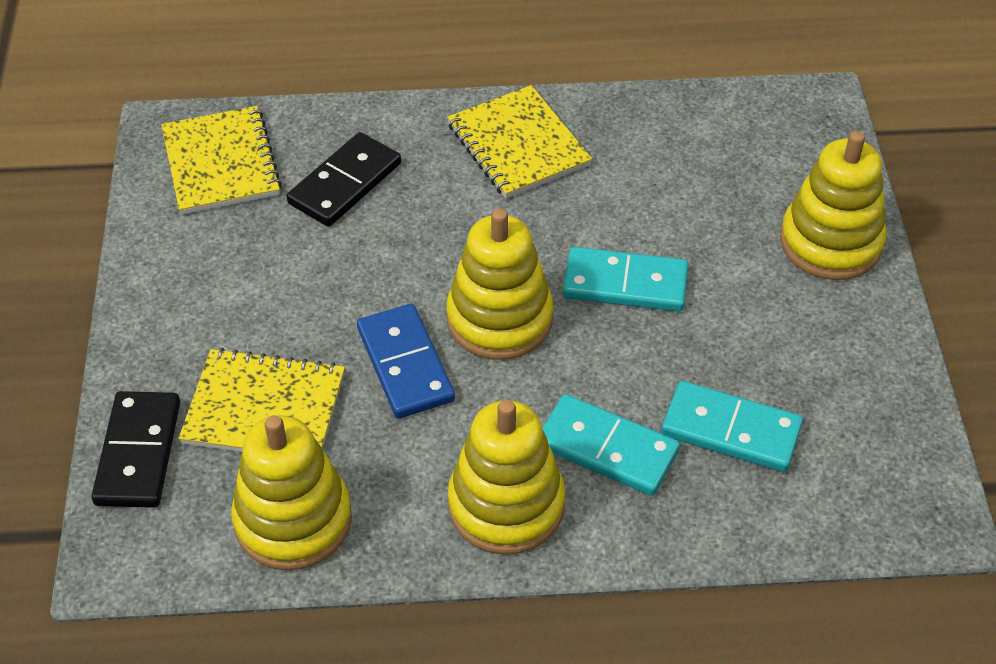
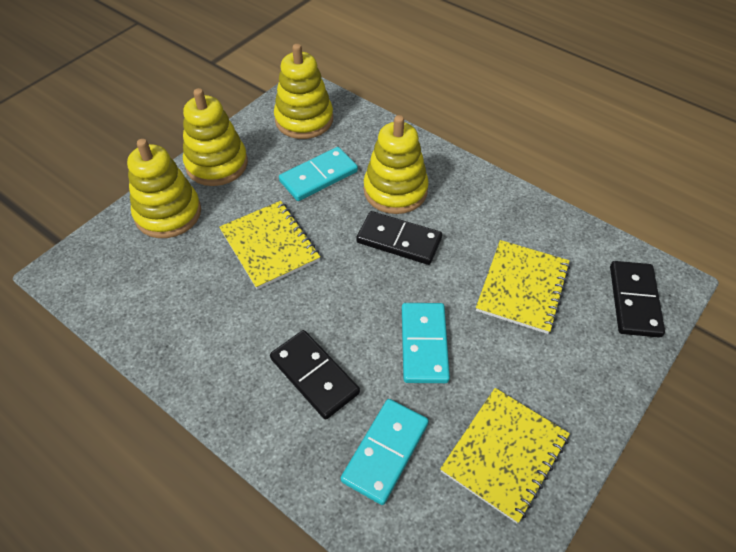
black domino: 2 -> 3
blue domino: 1 -> 0

